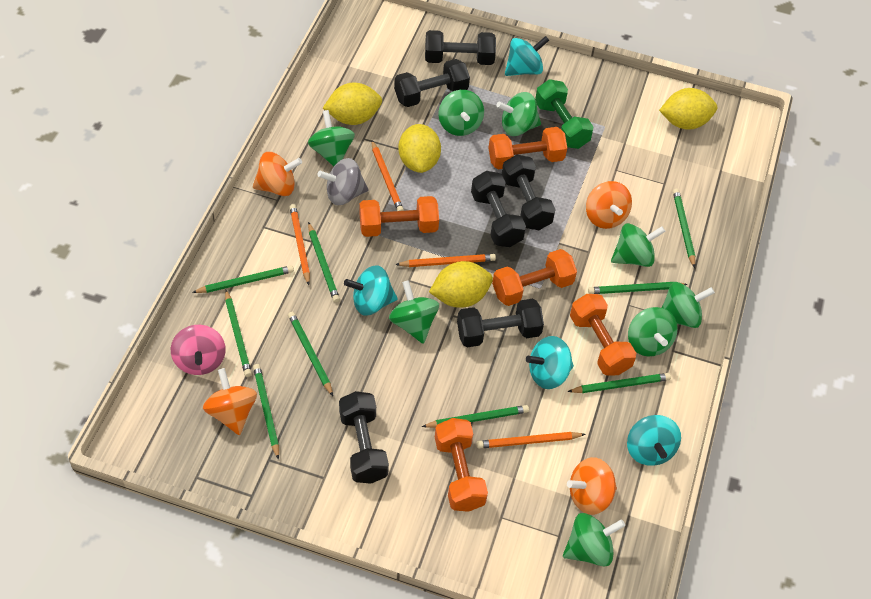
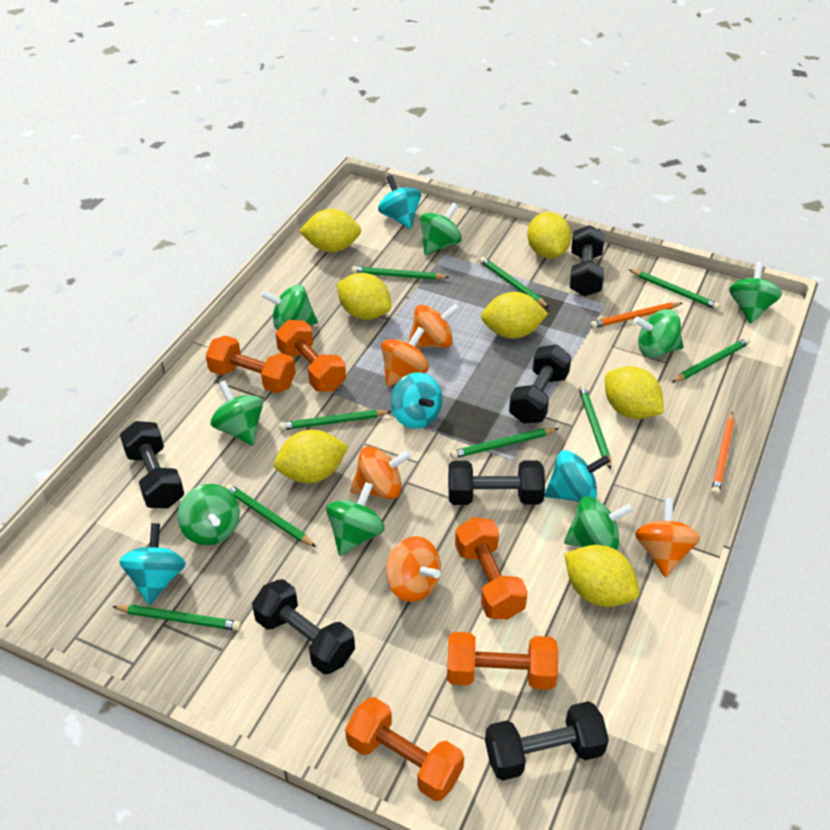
green dumbbell: 1 -> 0
grey spinning top: 1 -> 0
orange pencil: 4 -> 2
orange spinning top: 4 -> 5
pink spinning top: 1 -> 0
yellow lemon: 4 -> 7

